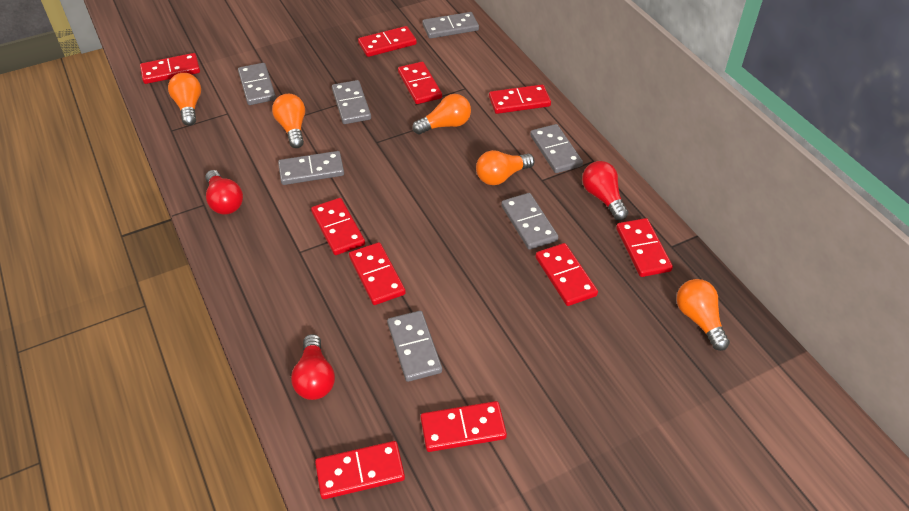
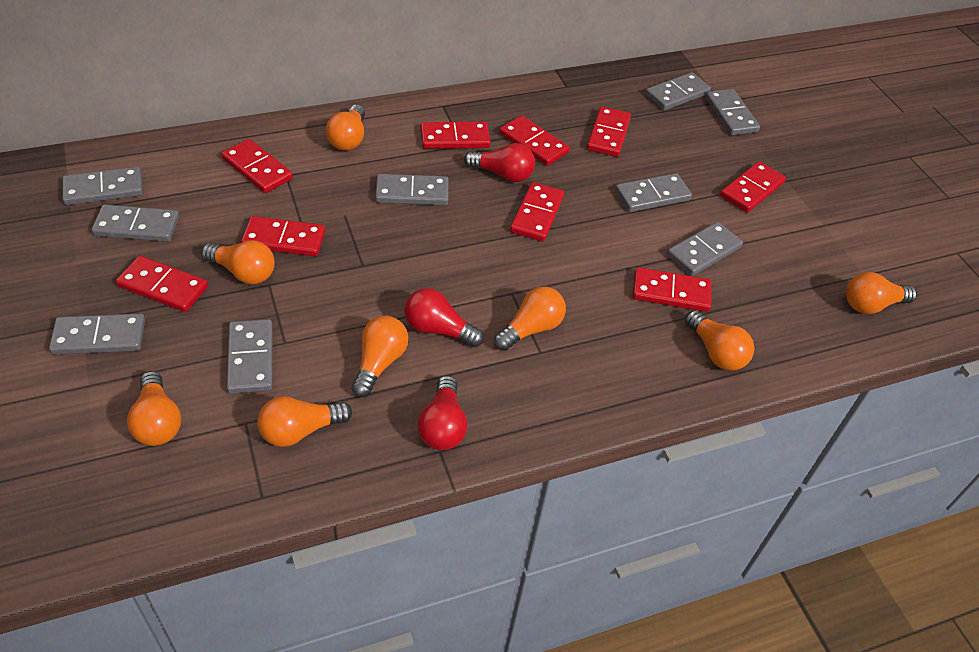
grey domino: 7 -> 9
orange light bulb: 5 -> 8
red domino: 10 -> 9

